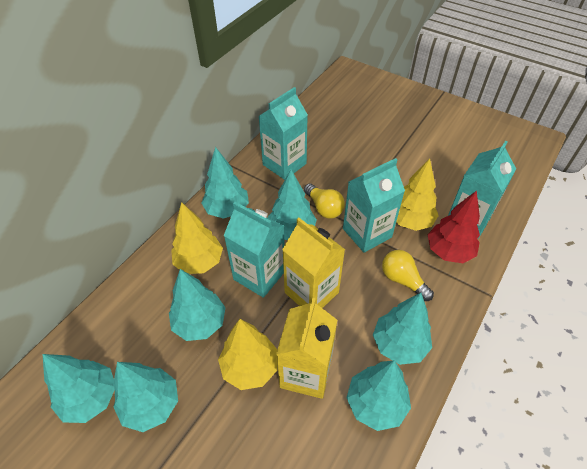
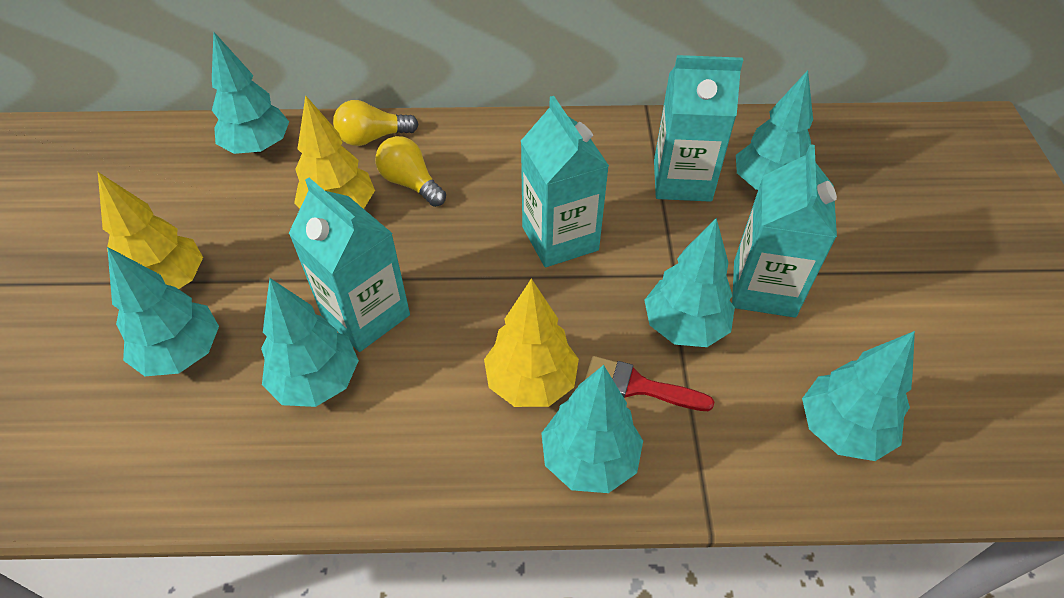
red brush: 0 -> 1
red tree: 1 -> 0
yellow carton: 2 -> 0

